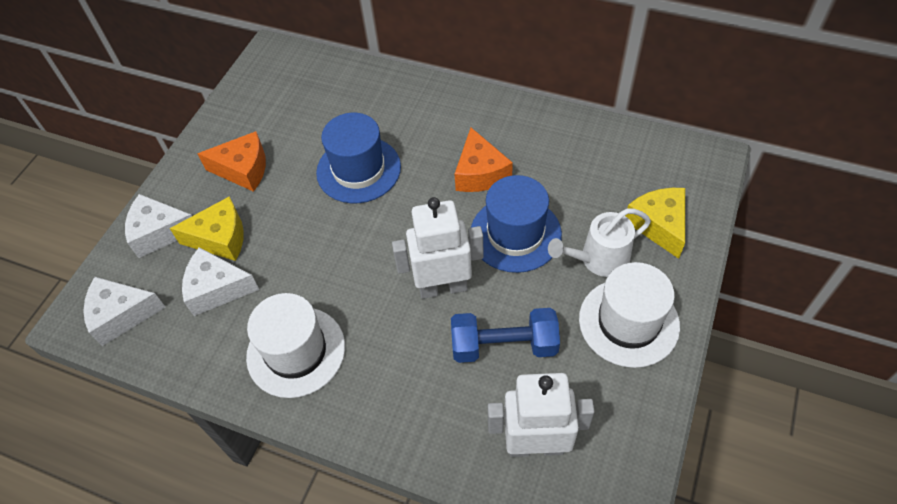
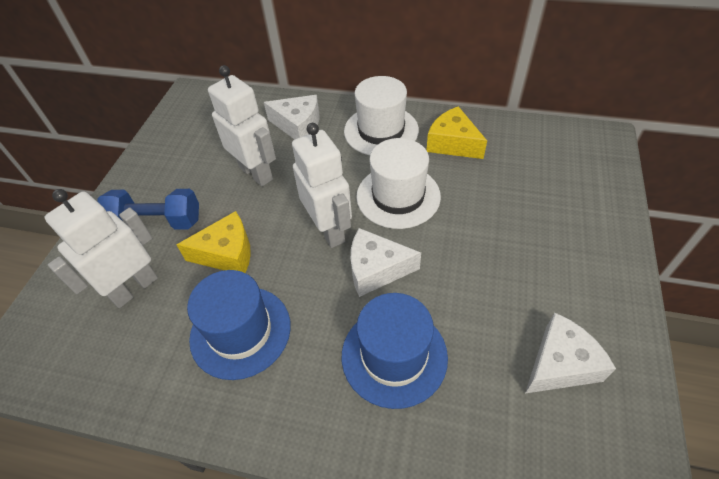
orange cheese: 2 -> 0
white robot: 2 -> 3
white watering can: 1 -> 0

